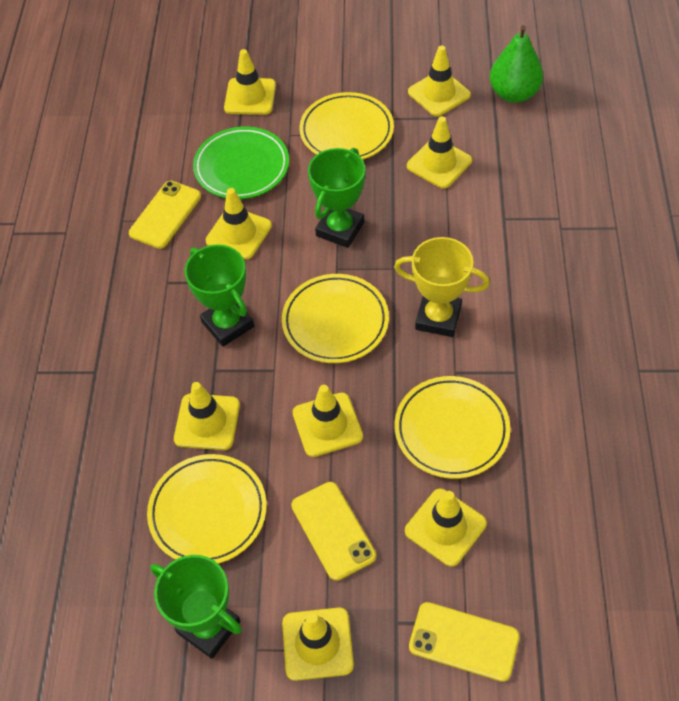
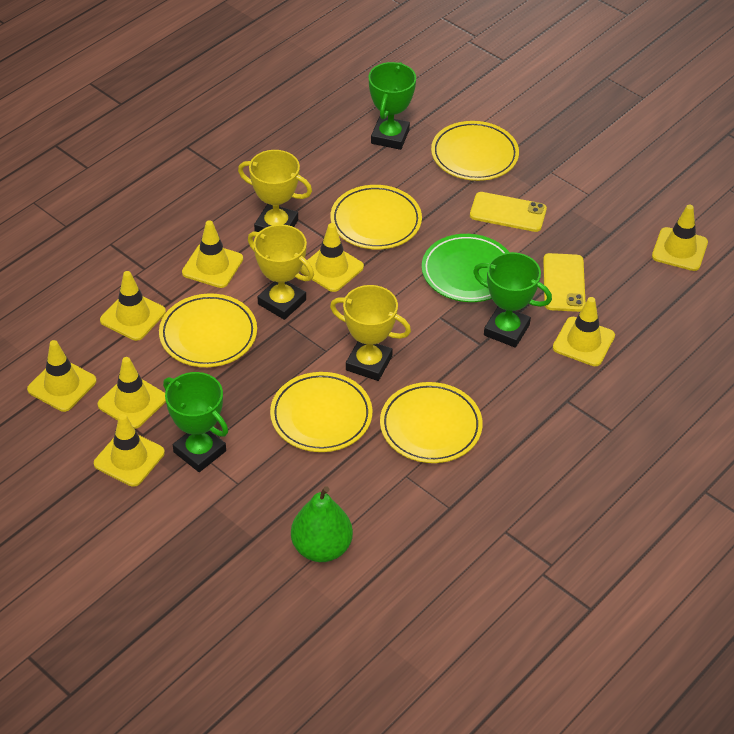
yellow phone: 3 -> 2
yellow plate: 4 -> 5
yellow trophy: 1 -> 3

